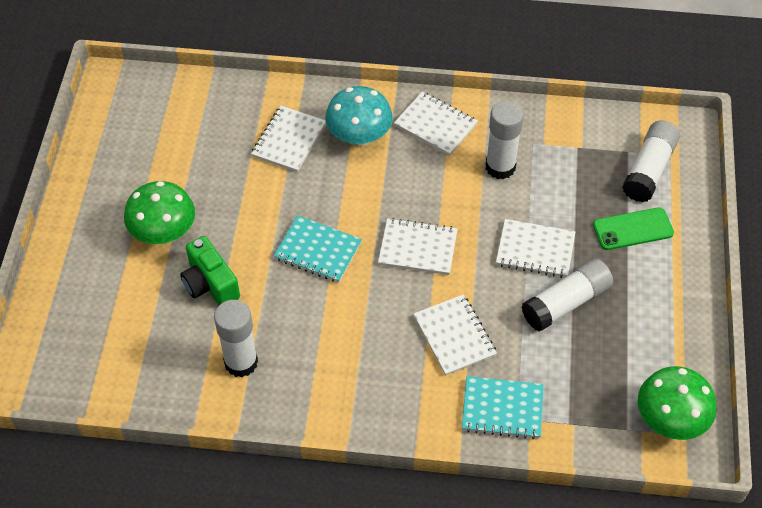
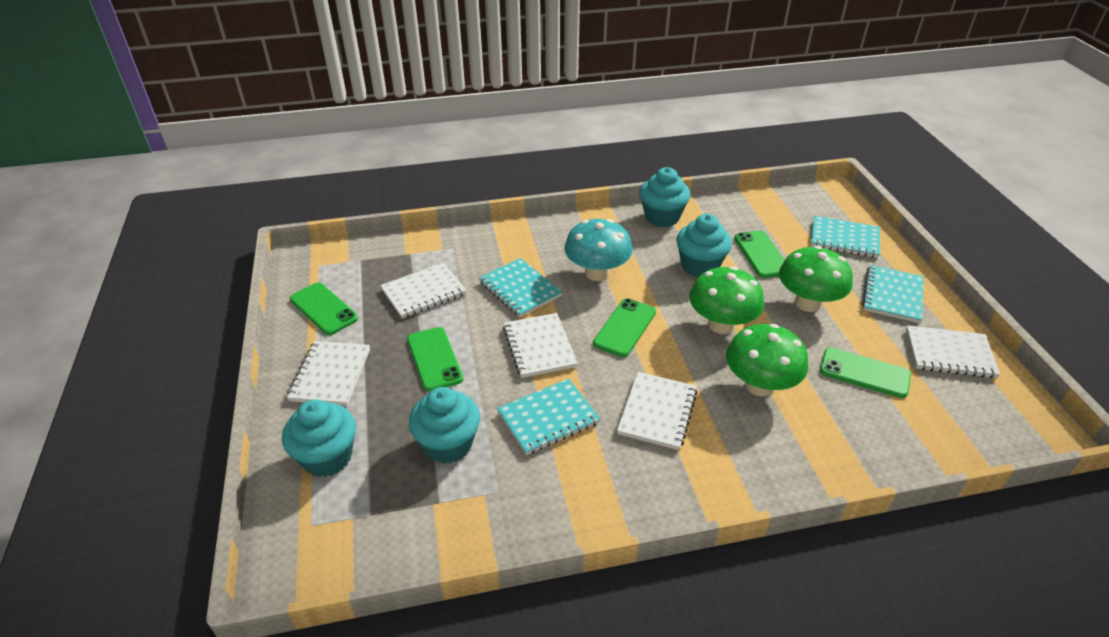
green camera: 1 -> 0
green mushroom: 2 -> 3
green phone: 1 -> 5
turquoise cupcake: 0 -> 4
turquoise notebook: 2 -> 4
white glue stick: 4 -> 0

